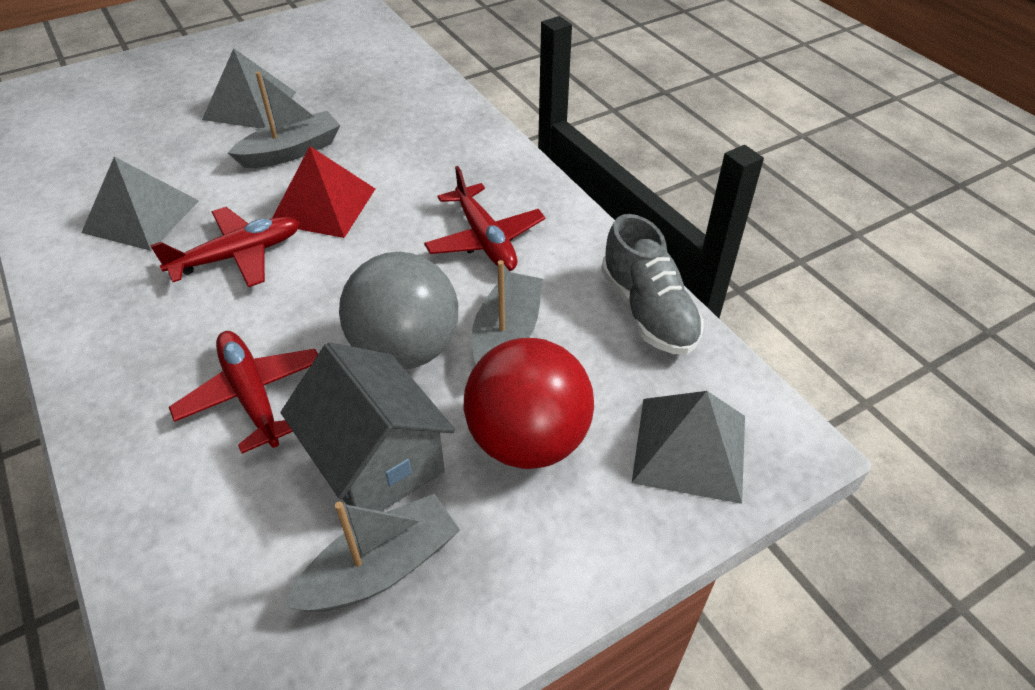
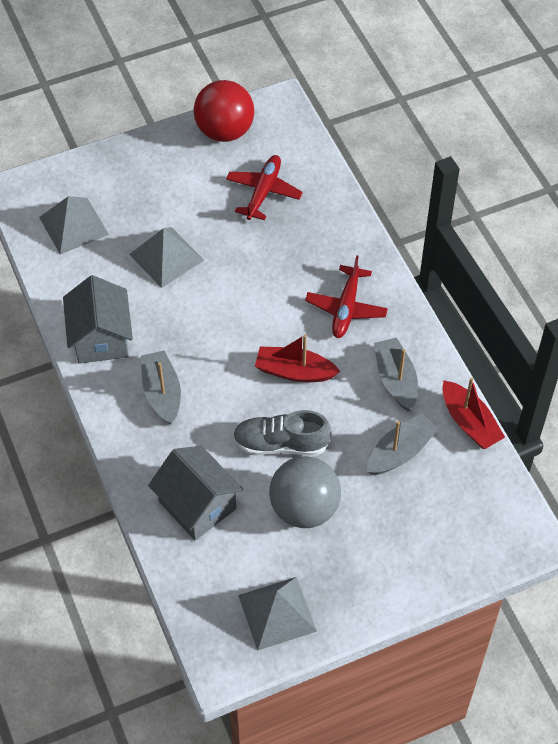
grey house: 1 -> 2
red boat: 0 -> 2
red plane: 3 -> 2
red pyramid: 1 -> 0

